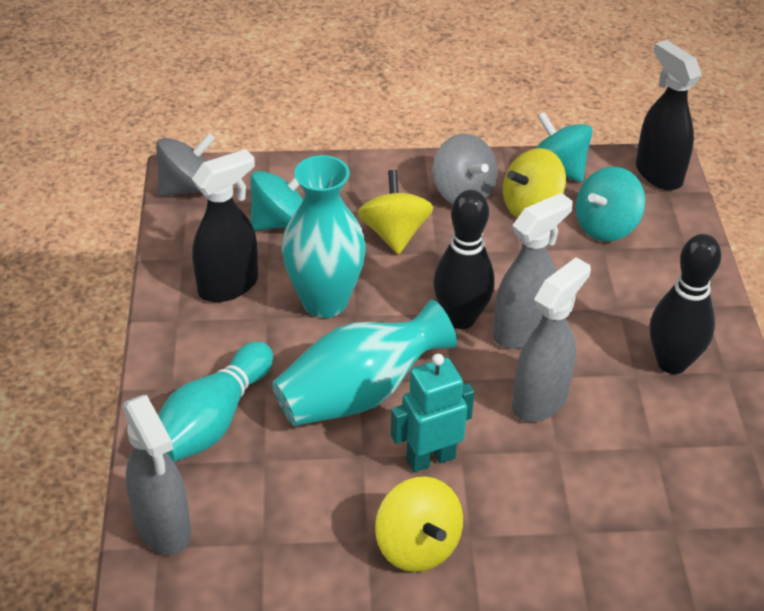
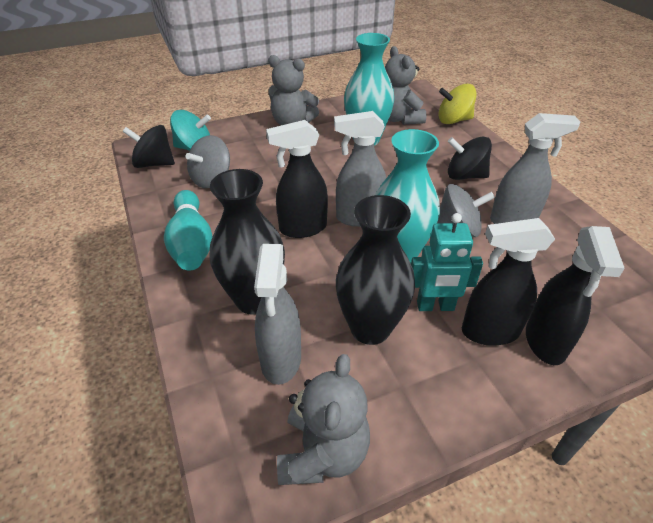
black bowling pin: 2 -> 0
black spinning top: 0 -> 2
black spray bottle: 2 -> 3
black vase: 0 -> 2
grey teddy bear: 0 -> 3
turquoise spinning top: 3 -> 1
yellow spinning top: 3 -> 1

